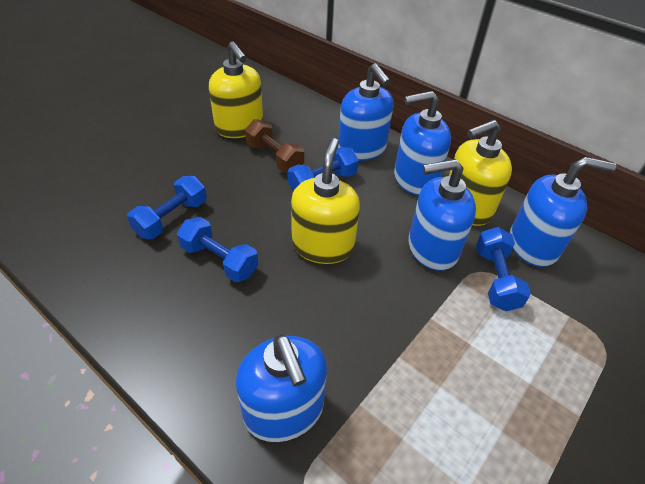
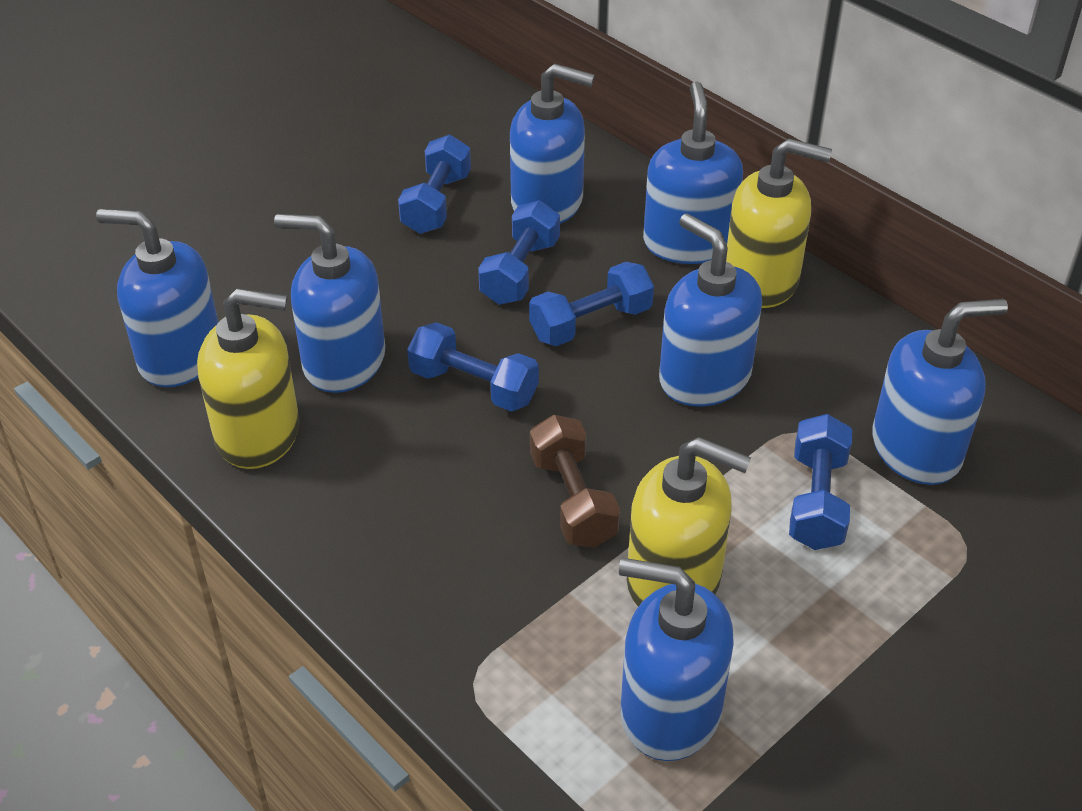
blue dumbbell: 4 -> 5
blue soap dispenser: 5 -> 7

